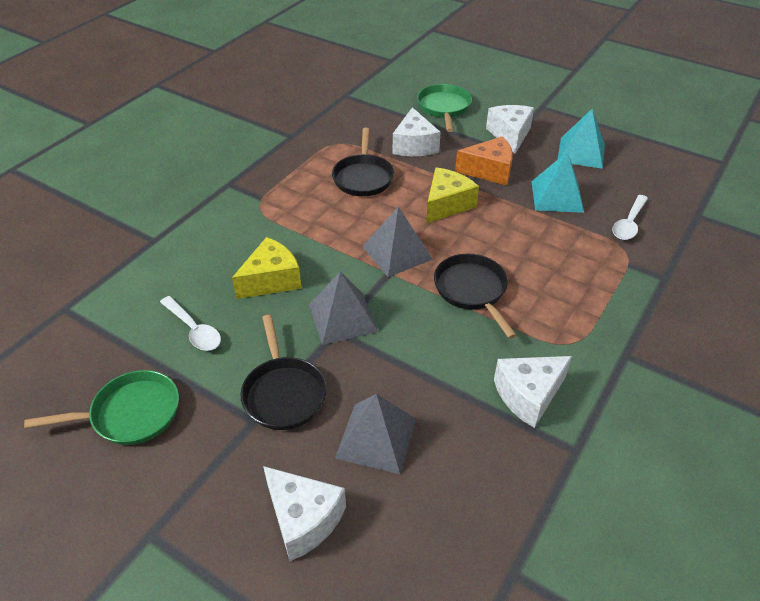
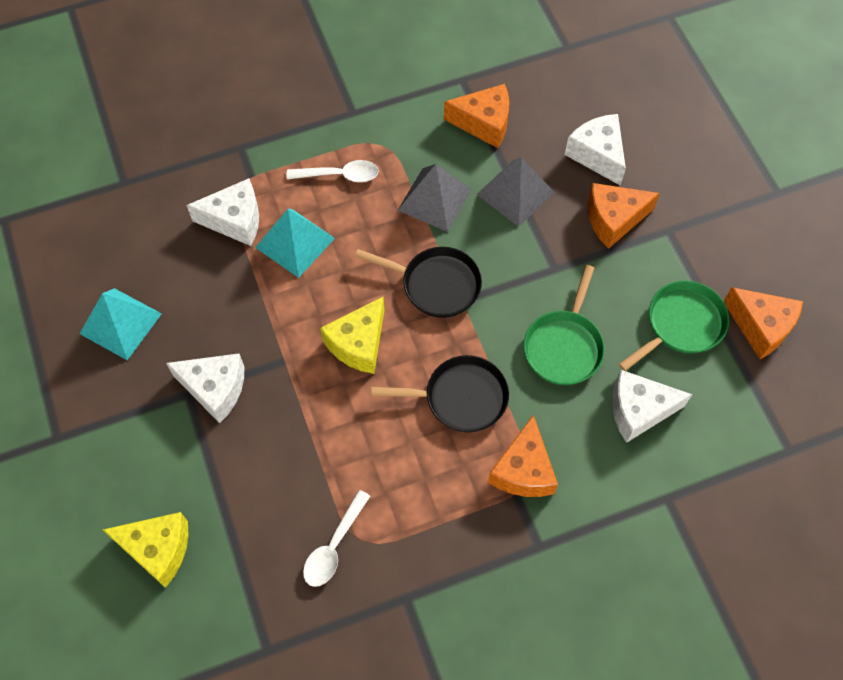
black pan: 3 -> 2
grey pyramid: 3 -> 2
orange cheese: 1 -> 4

